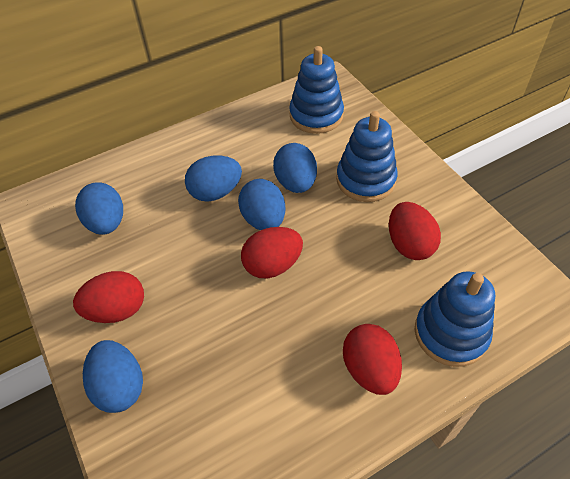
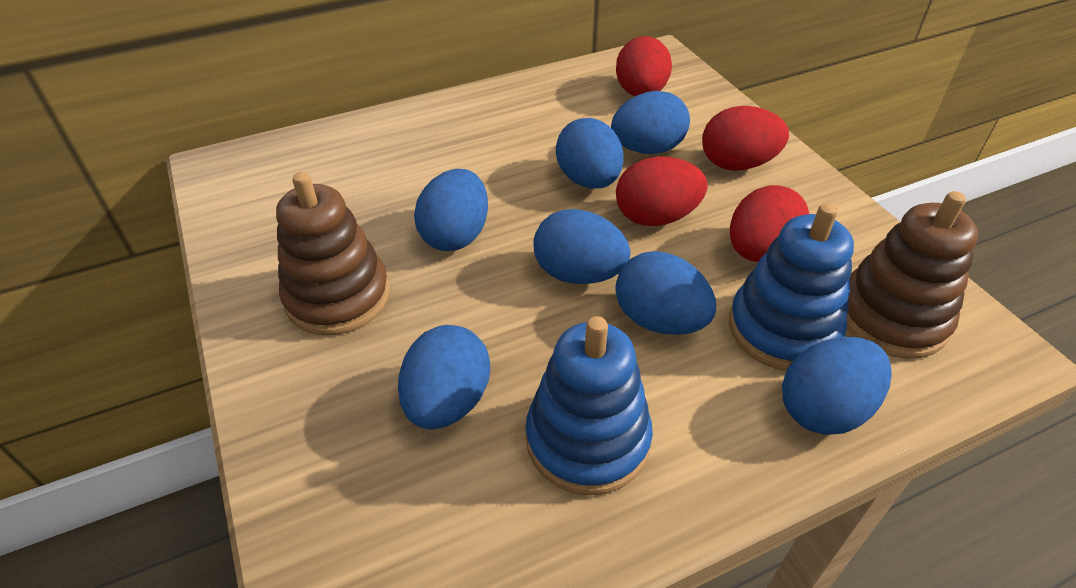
blue egg: 5 -> 7
blue stacking toy: 3 -> 2
brown stacking toy: 0 -> 2

